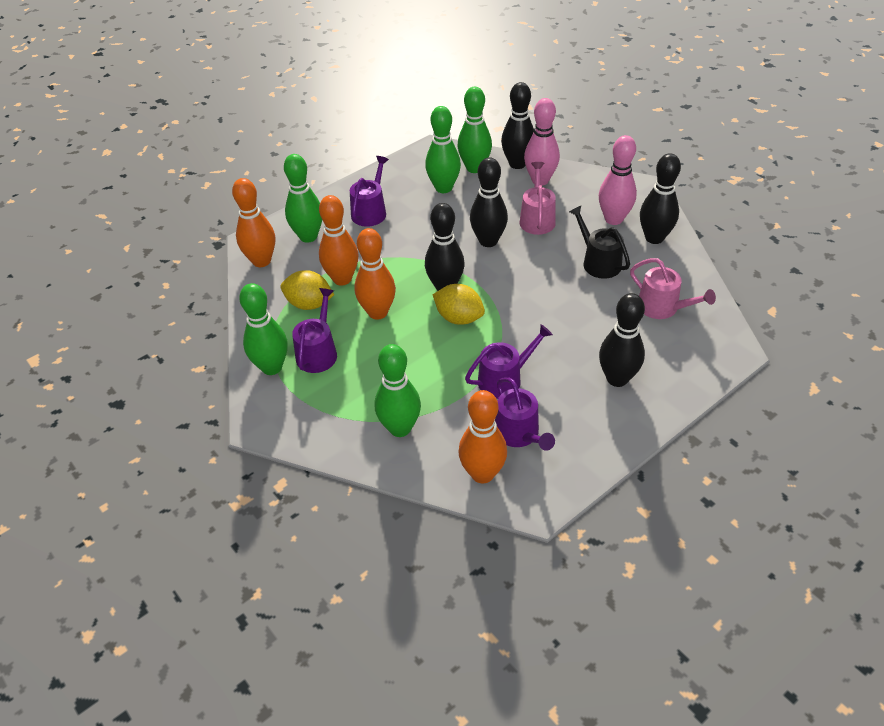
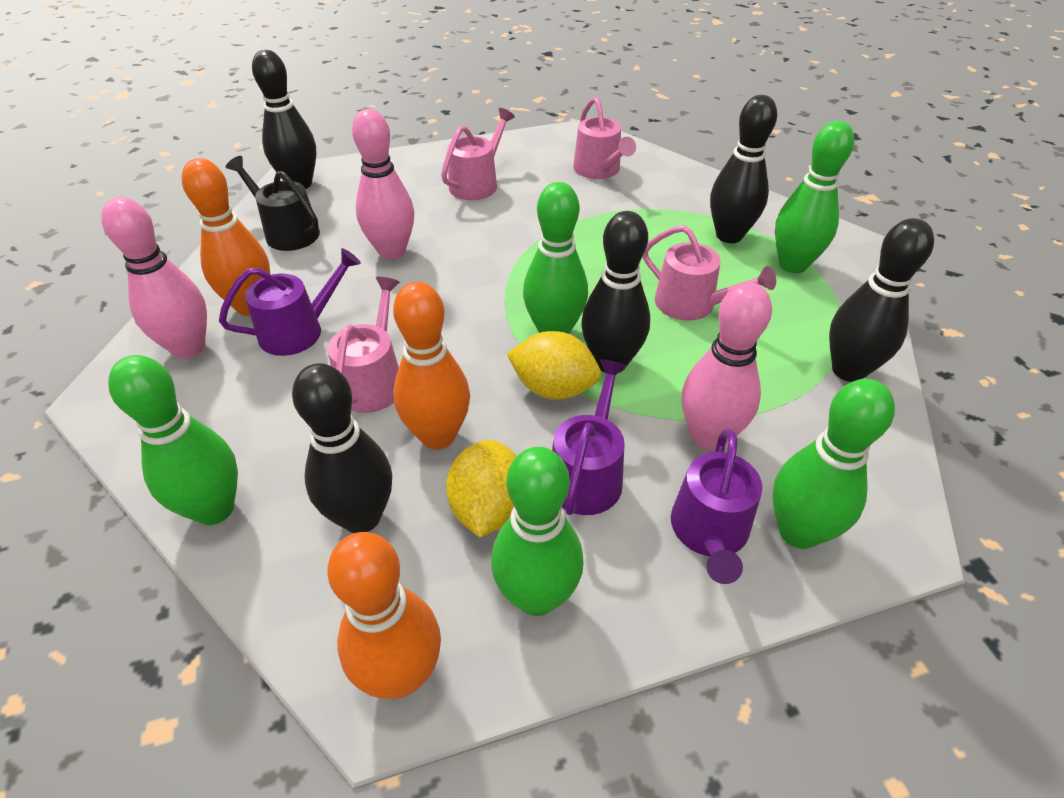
orange bowling pin: 4 -> 3
pink bowling pin: 2 -> 3
pink watering can: 2 -> 4
purple watering can: 4 -> 3

